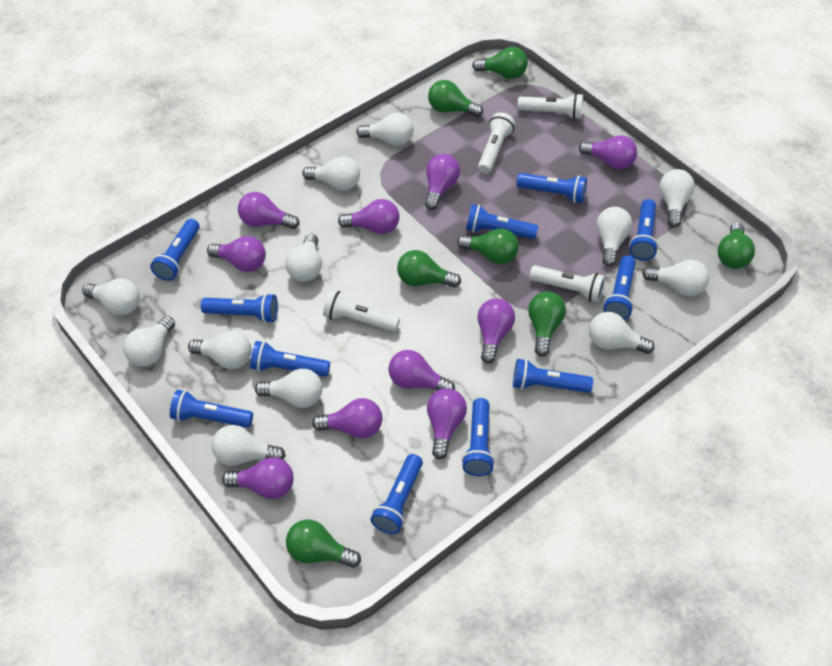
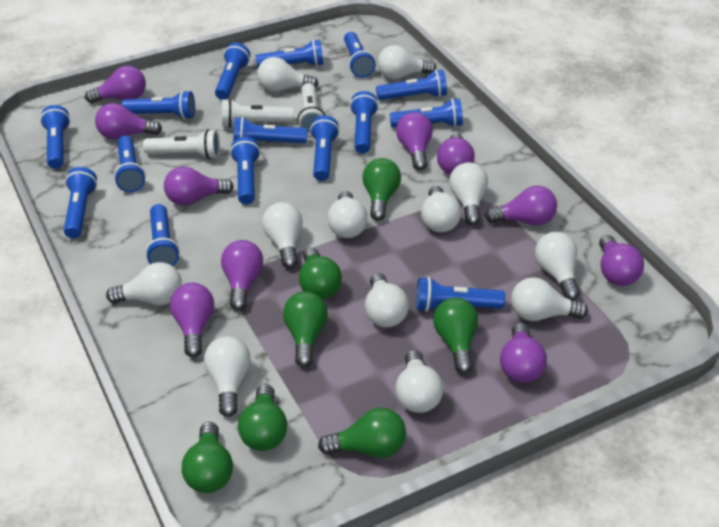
blue flashlight: 11 -> 15
white flashlight: 4 -> 3

